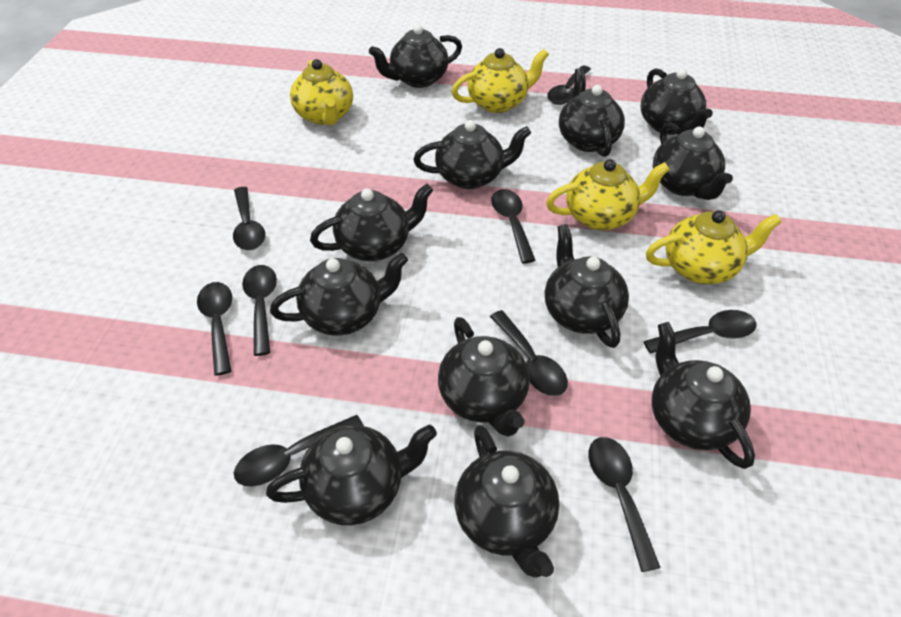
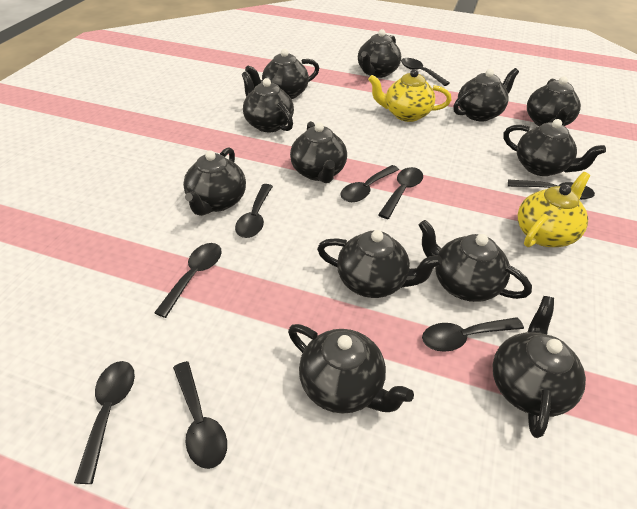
yellow teapot: 4 -> 2

